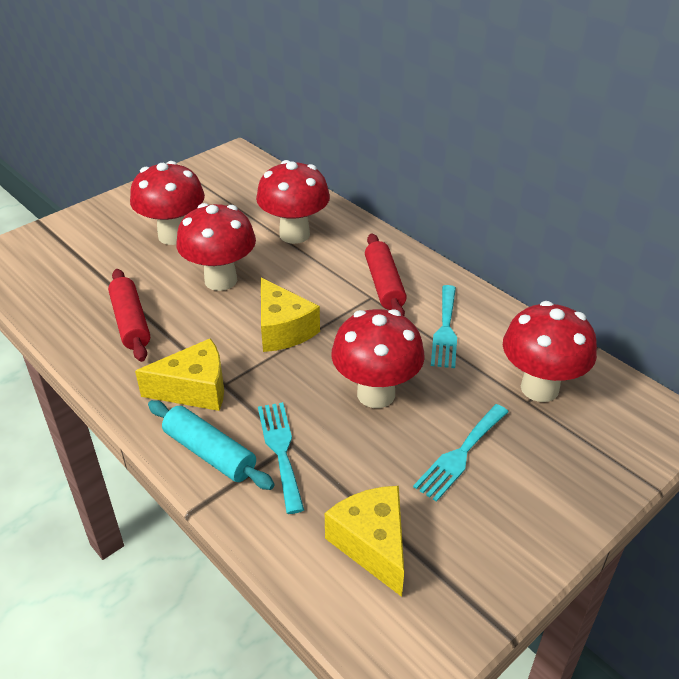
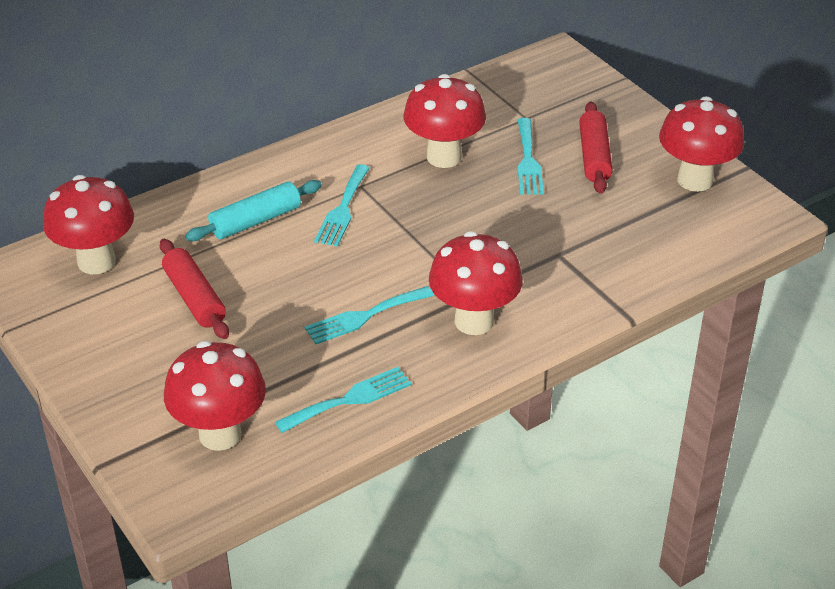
turquoise fork: 3 -> 4
yellow cheese: 3 -> 0

